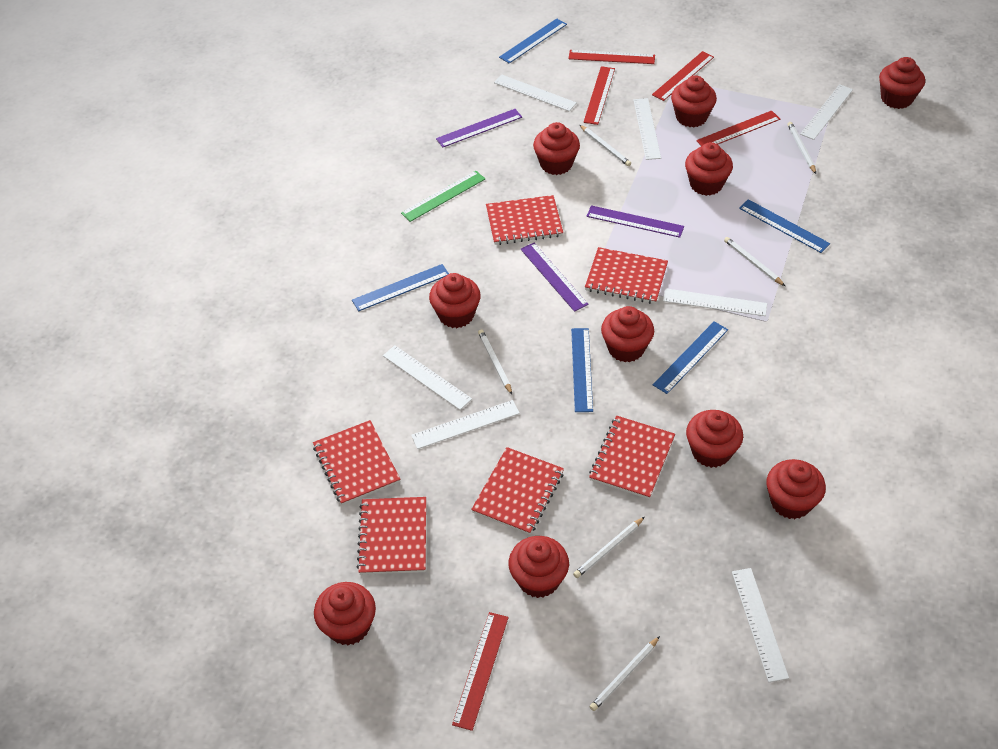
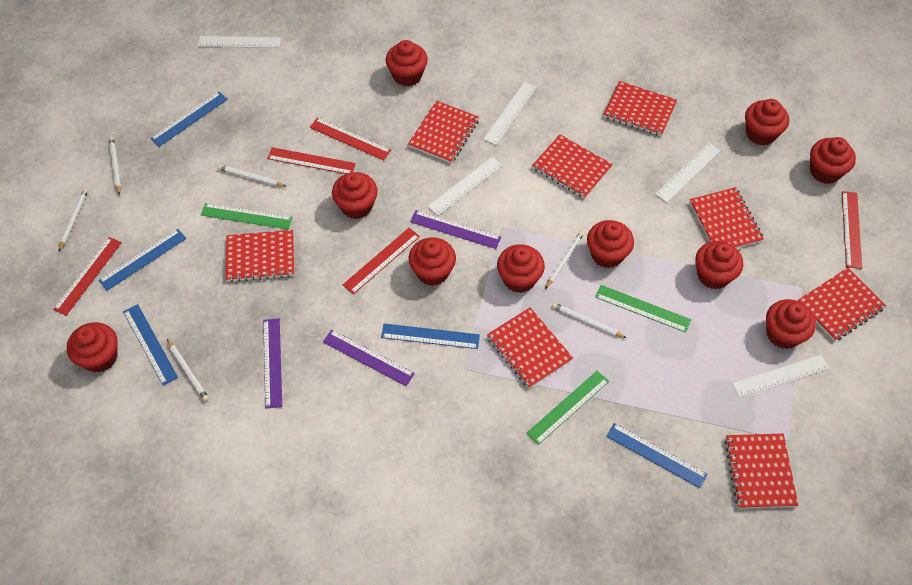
green ruler: 1 -> 3
red notebook: 6 -> 8
white ruler: 7 -> 5

